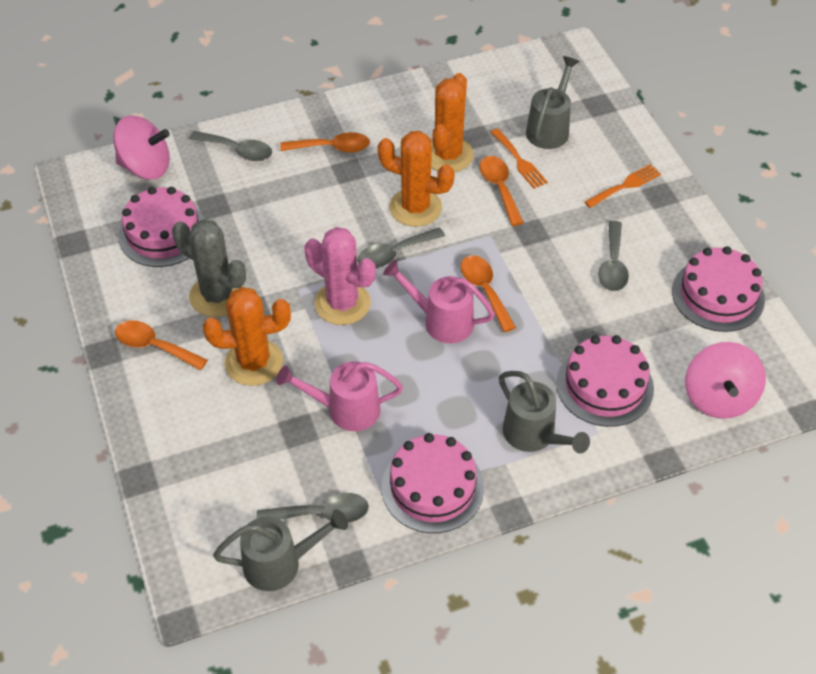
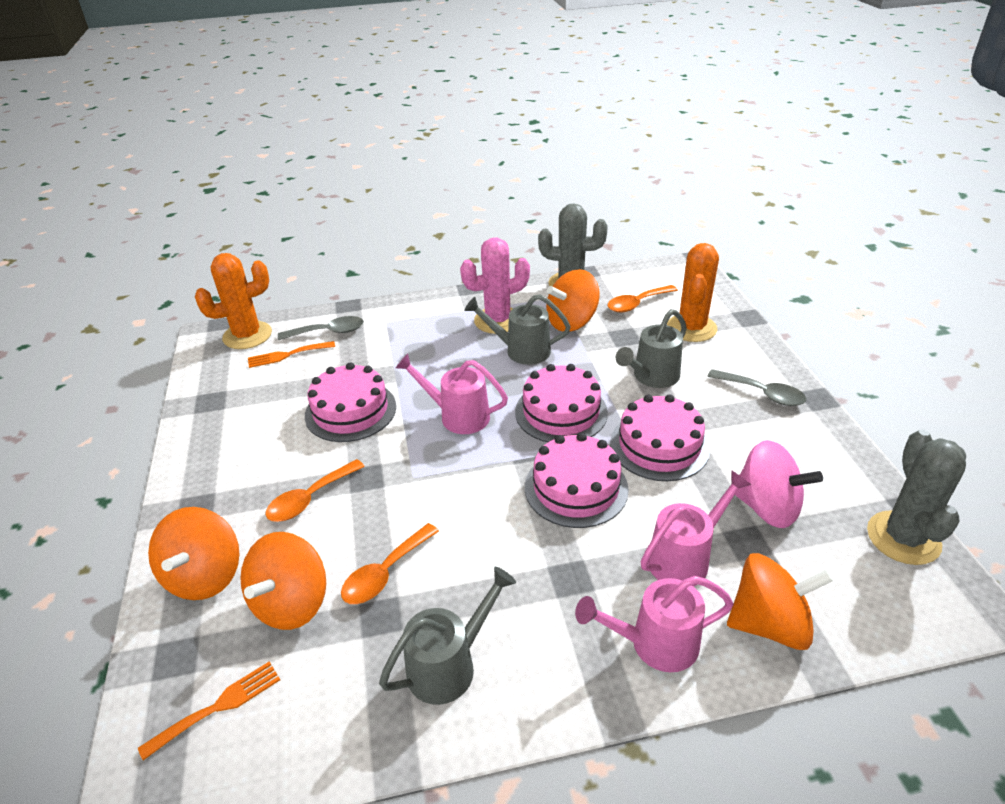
grey cactus: 1 -> 2
grey spoon: 4 -> 2
orange cactus: 3 -> 2
orange spinning top: 0 -> 4
orange spoon: 4 -> 3
pink spinning top: 2 -> 1
pink watering can: 2 -> 3

